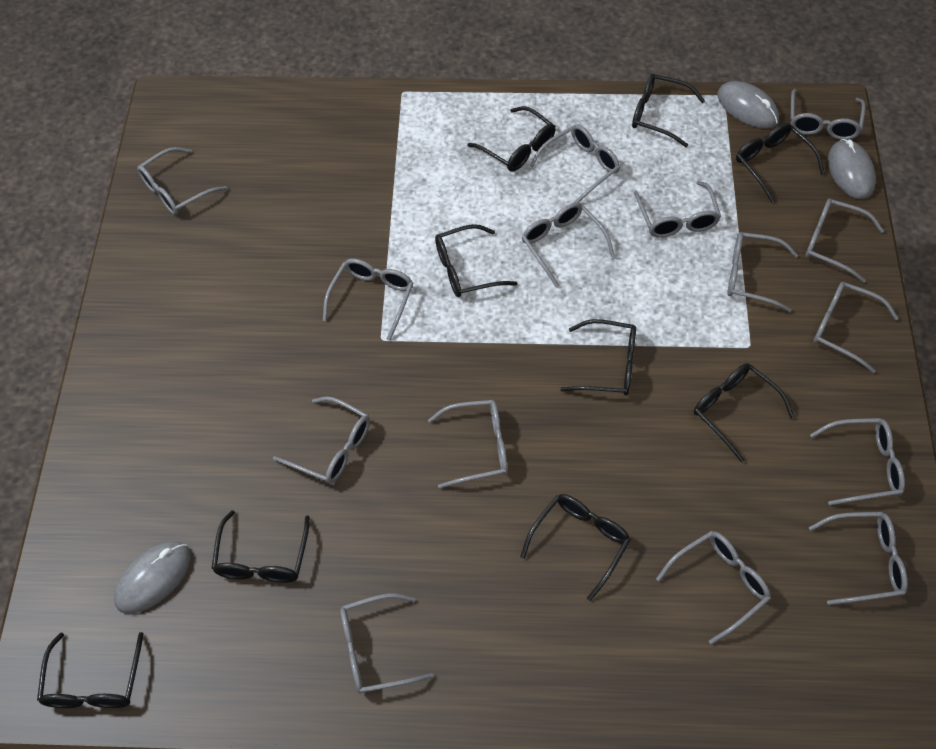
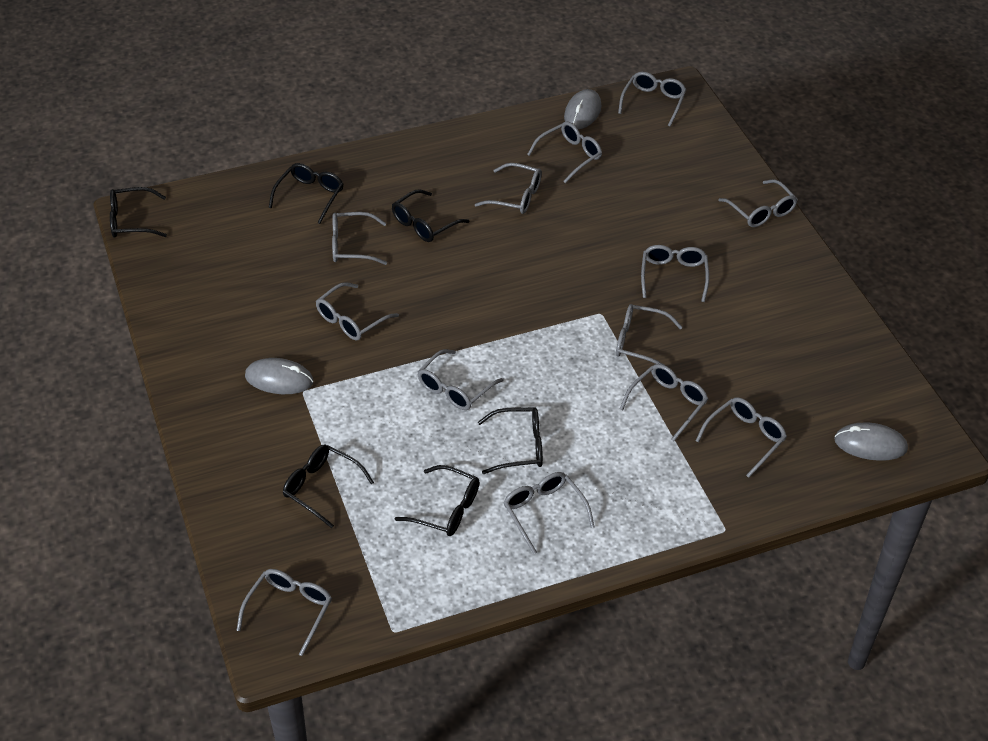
black glasses: 9 -> 6
grey glasses: 15 -> 13

